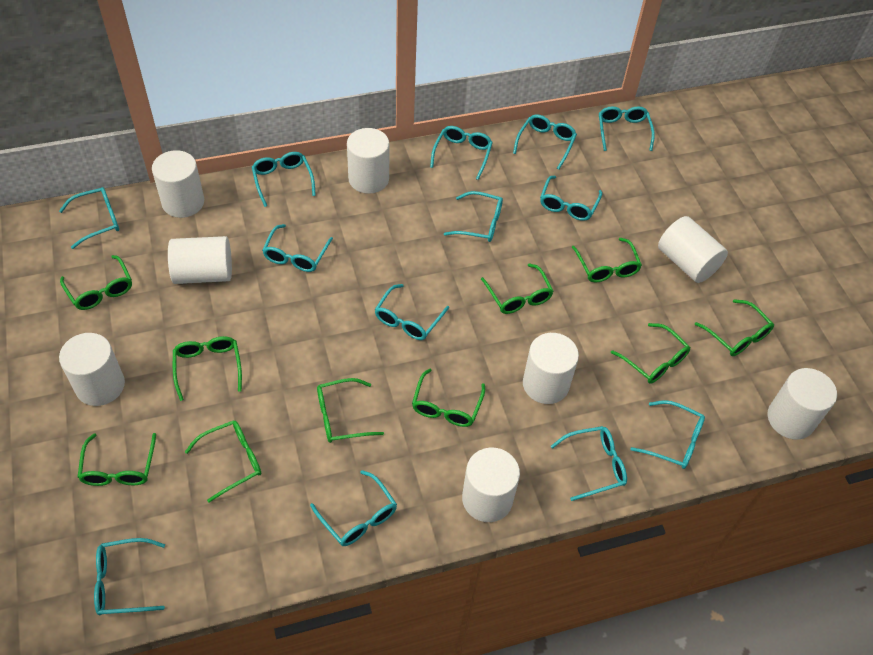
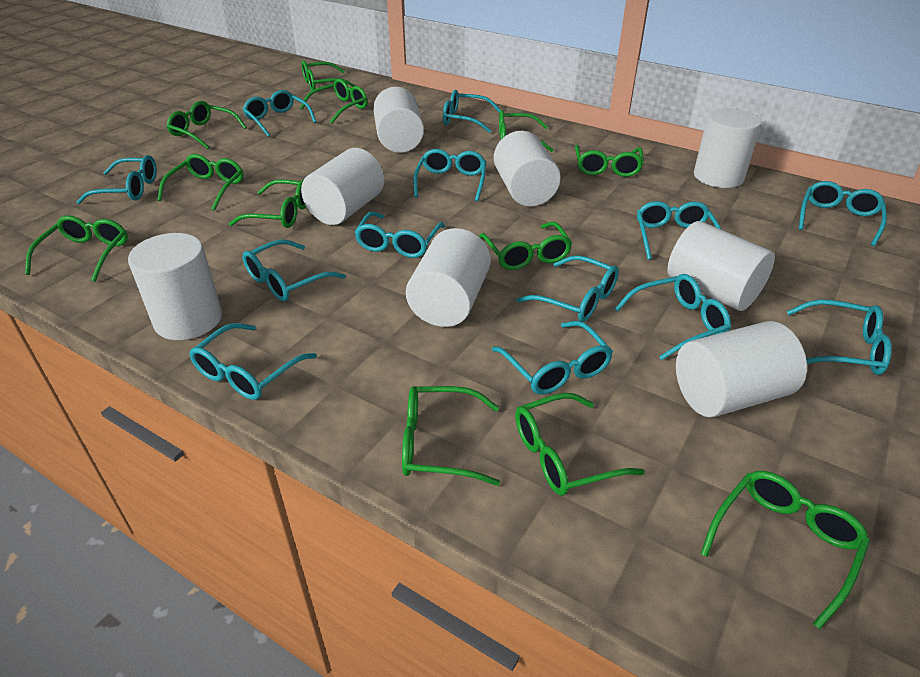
green glasses: 10 -> 12

